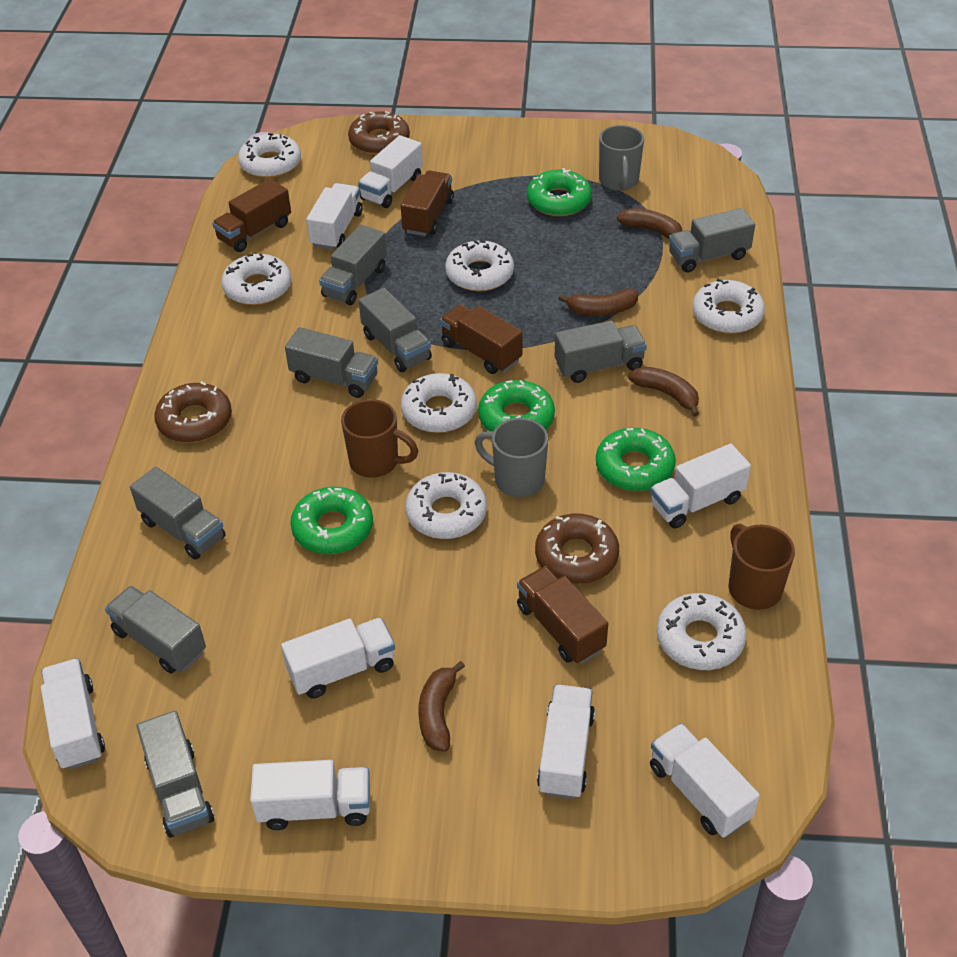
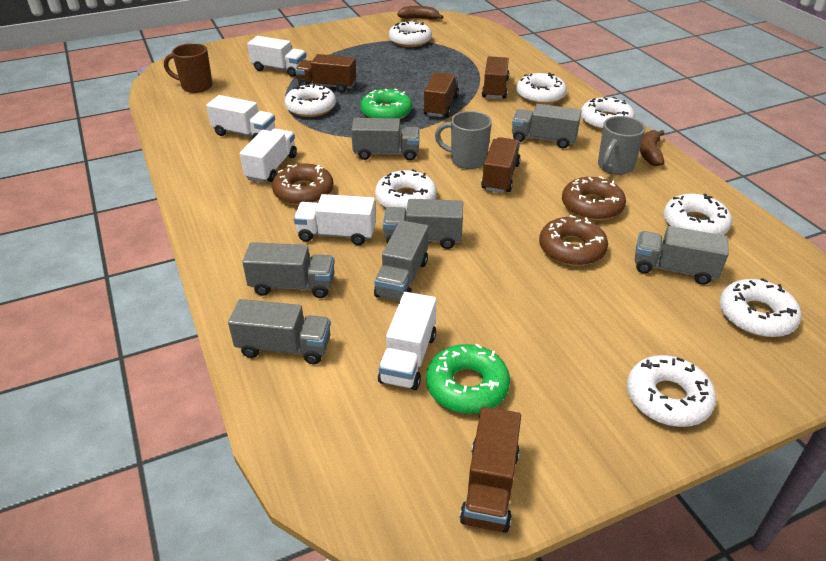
brown banana: 4 -> 2
brown mug: 2 -> 1
brown truck: 4 -> 5
green donut: 4 -> 2
grey truck: 8 -> 7
white donut: 7 -> 8
white truck: 8 -> 5

